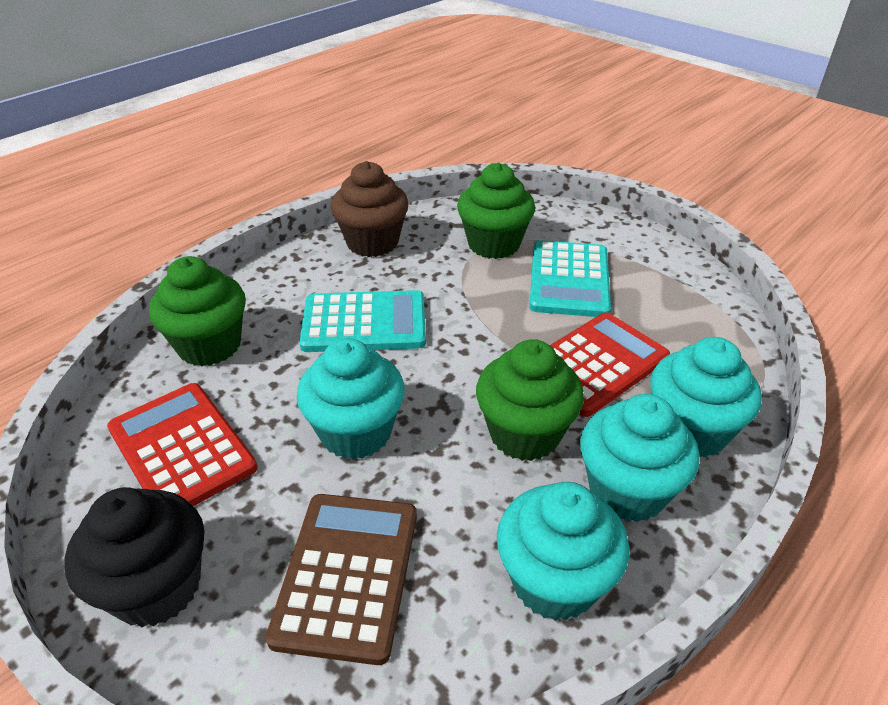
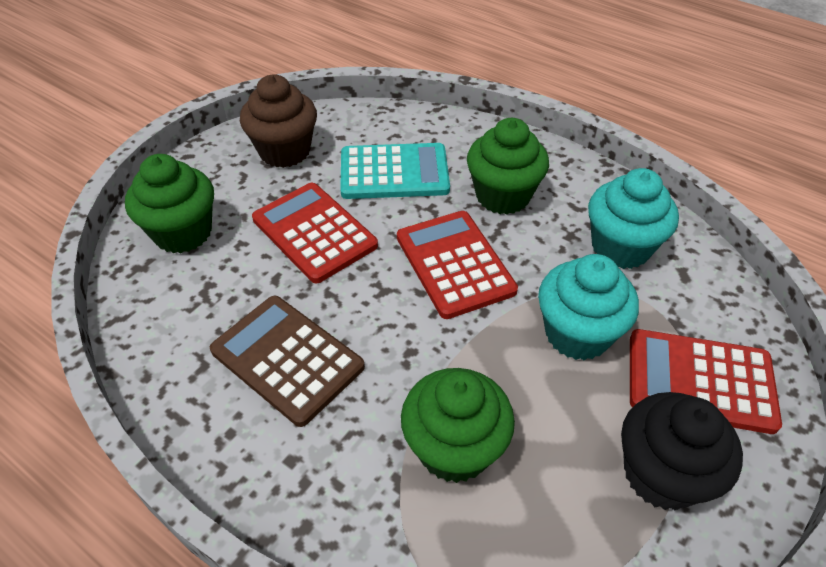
red calculator: 2 -> 3
turquoise calculator: 2 -> 1
turquoise cupcake: 4 -> 2

